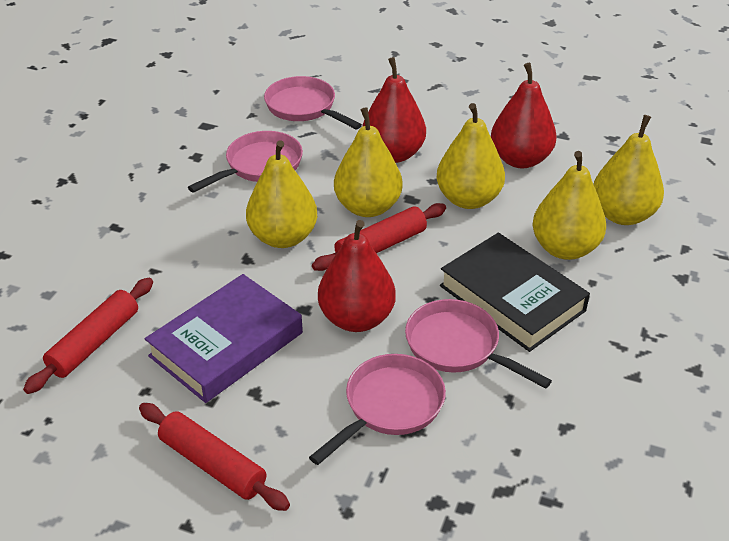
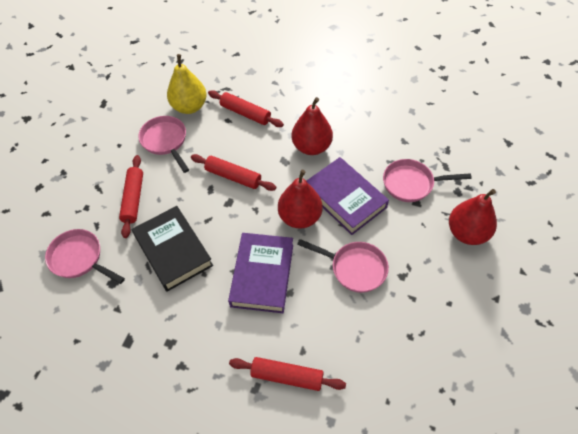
purple book: 1 -> 2
red rolling pin: 3 -> 4
yellow pear: 5 -> 1

